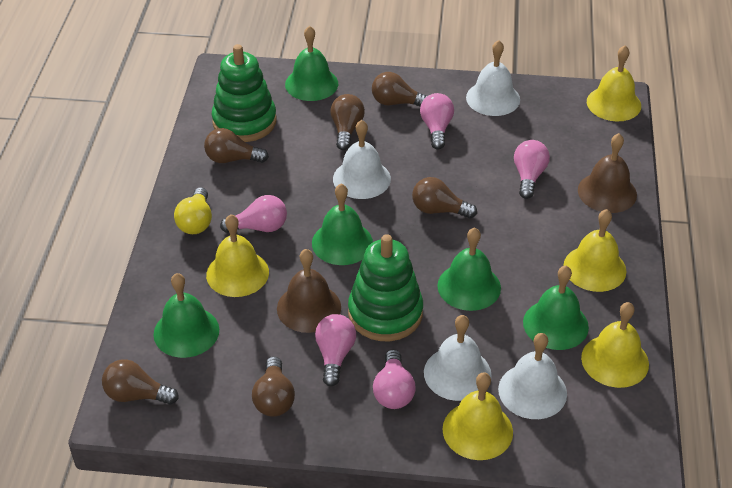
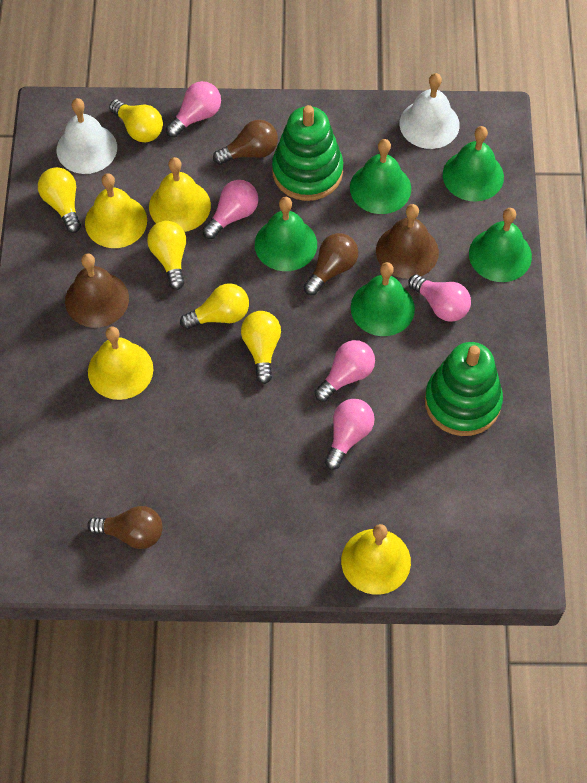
brown light bulb: 6 -> 3
white bell: 4 -> 2
yellow bell: 5 -> 4
yellow light bulb: 1 -> 5

